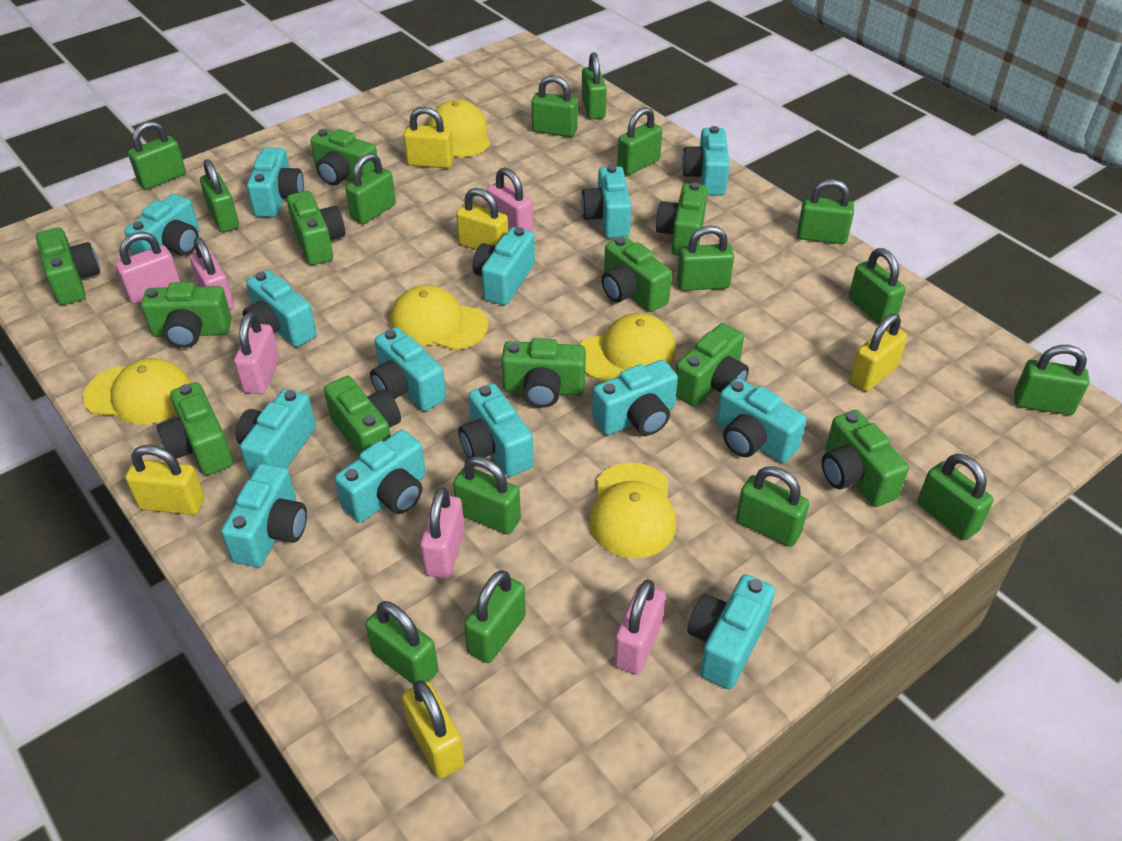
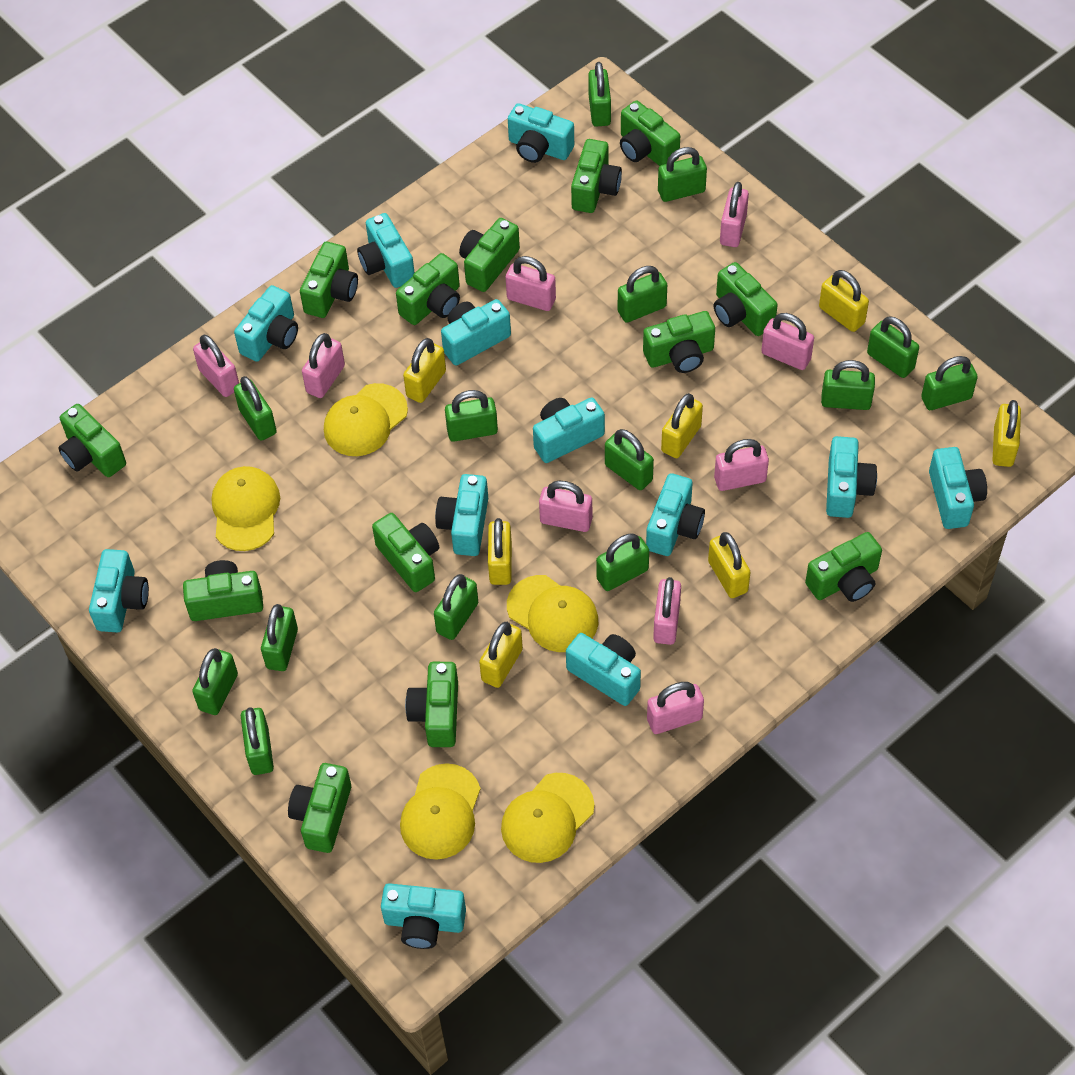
green camera: 11 -> 13
green padlock: 15 -> 14
pink padlock: 6 -> 9
turquoise camera: 14 -> 12
yellow padlock: 5 -> 7

